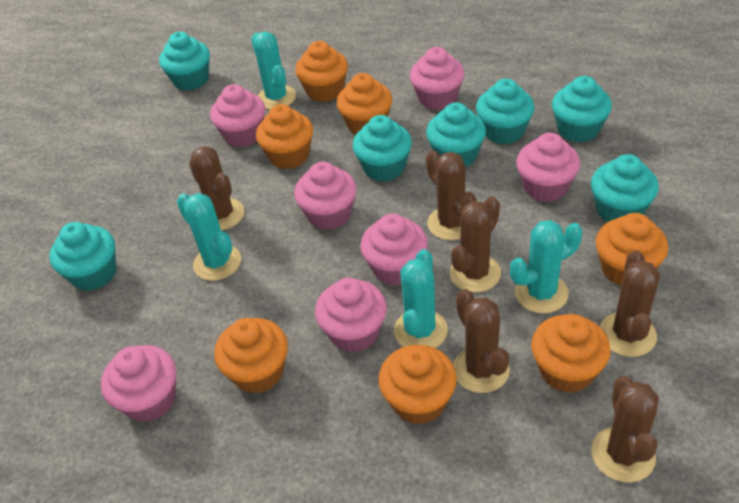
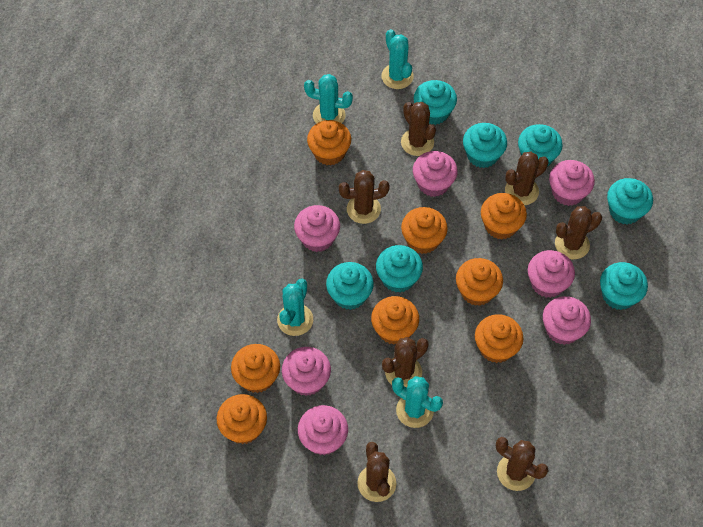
brown cactus: 6 -> 7
orange cupcake: 7 -> 8

